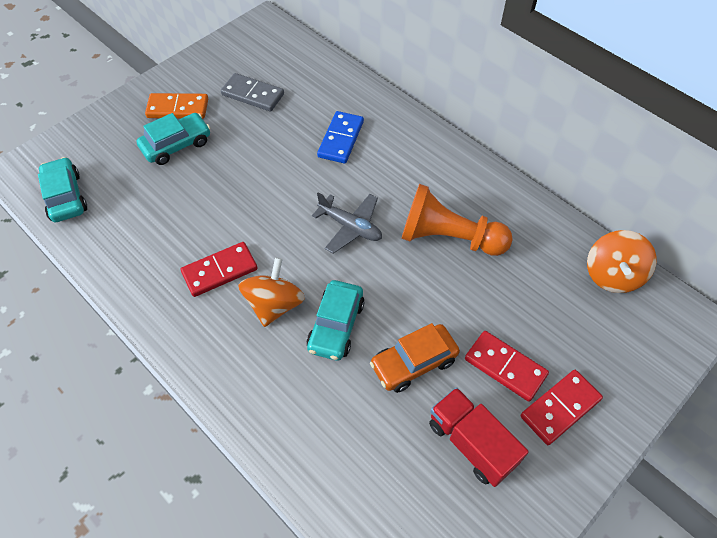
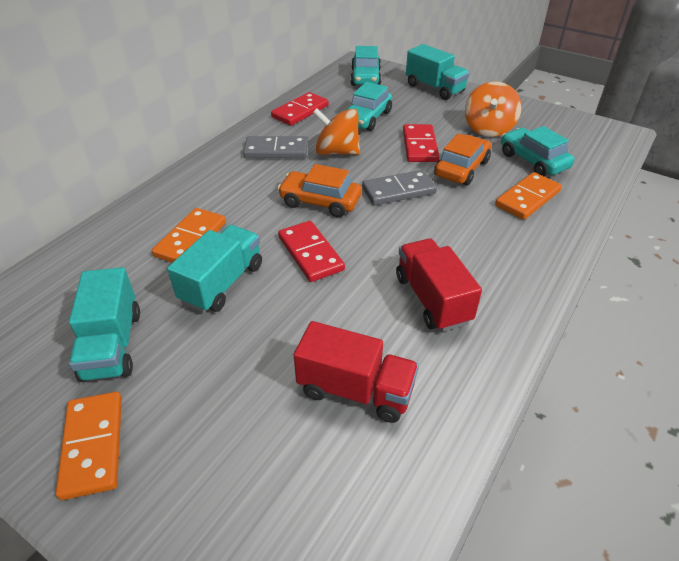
blue domino: 1 -> 0
grey domino: 1 -> 2
grey plane: 1 -> 0
orange car: 1 -> 2
orange domino: 1 -> 3
orange pawn: 1 -> 0
red truck: 1 -> 2
turquoise truck: 0 -> 3

